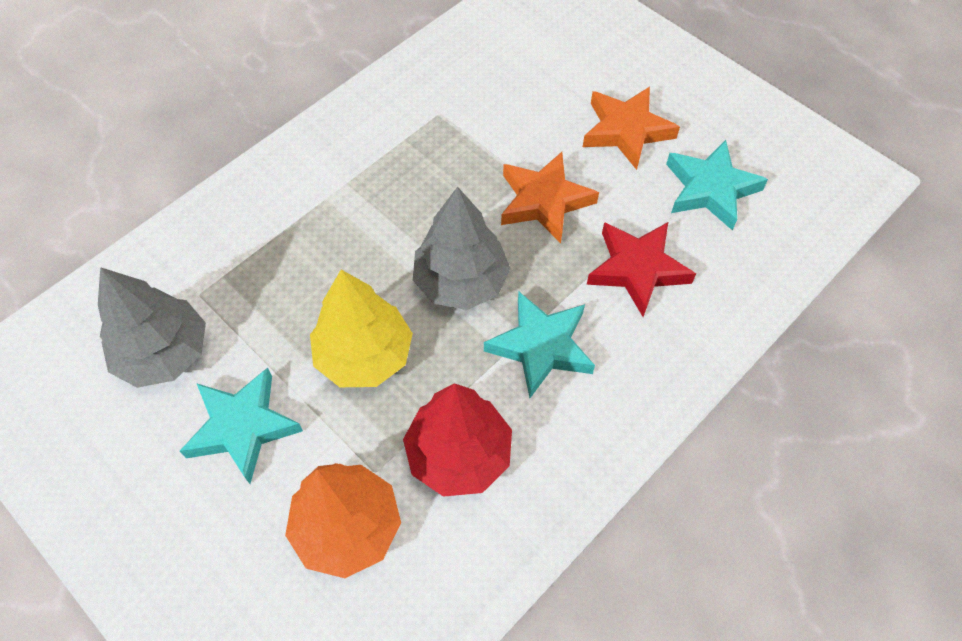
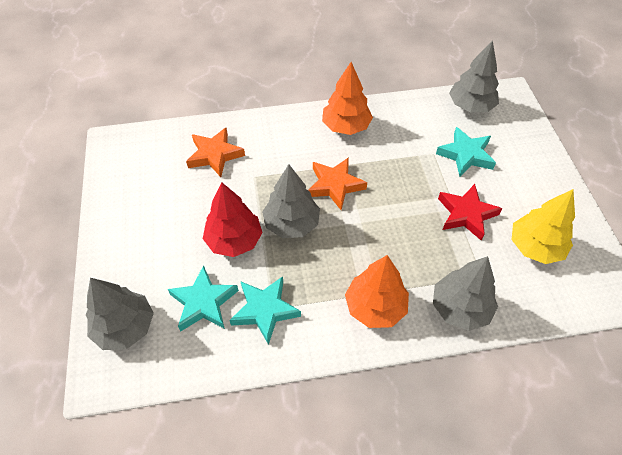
grey tree: 2 -> 4
orange tree: 1 -> 2

